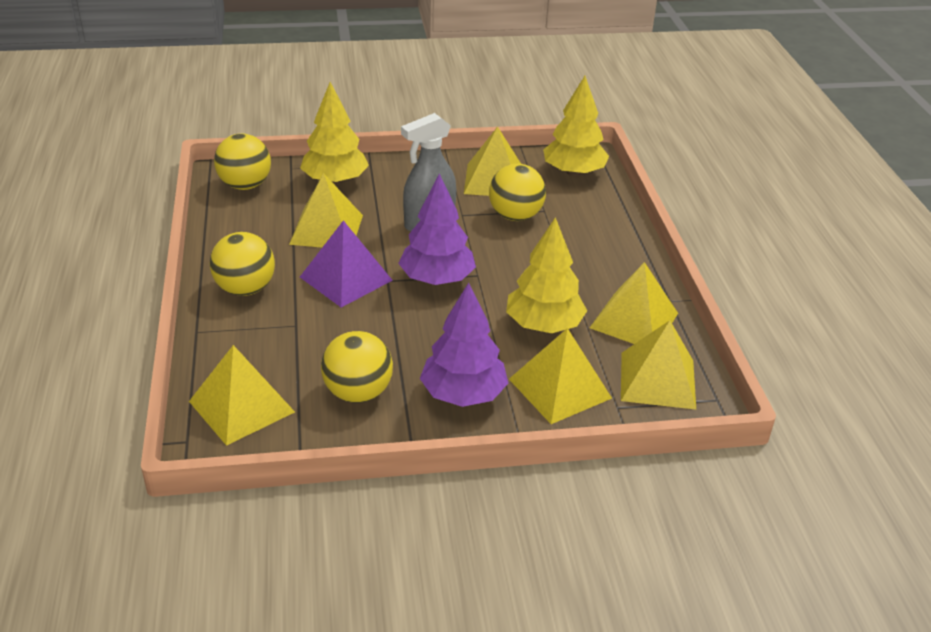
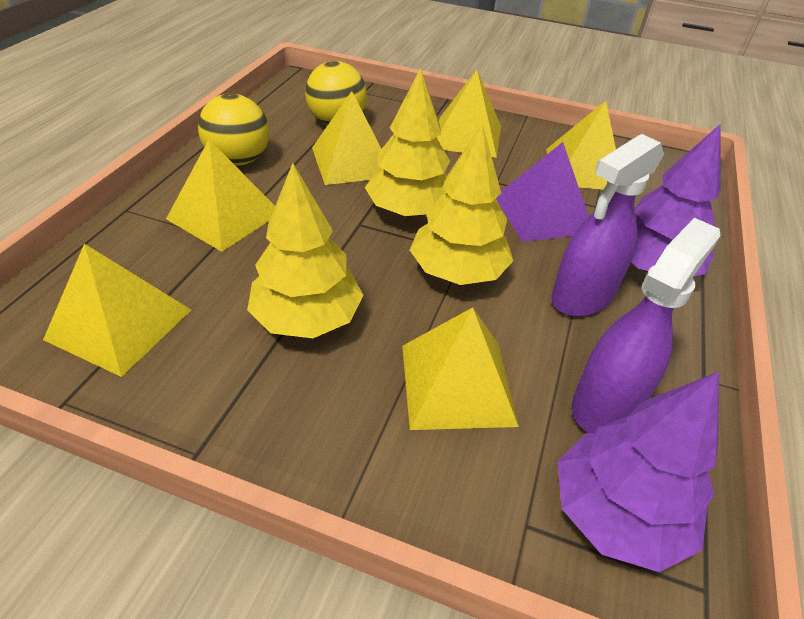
grey spray bottle: 1 -> 0
purple spray bottle: 0 -> 2
yellow ball: 4 -> 2

